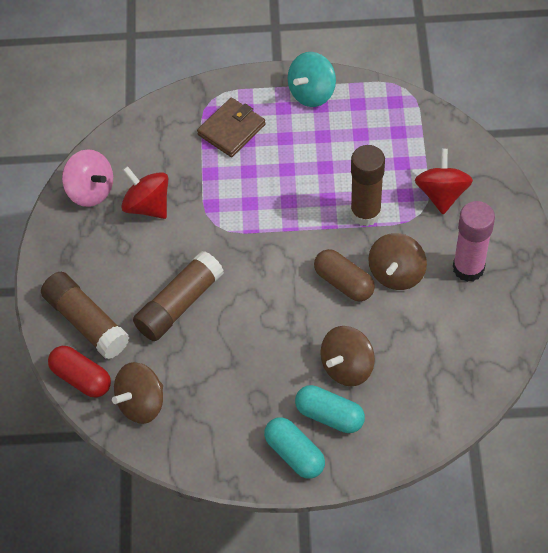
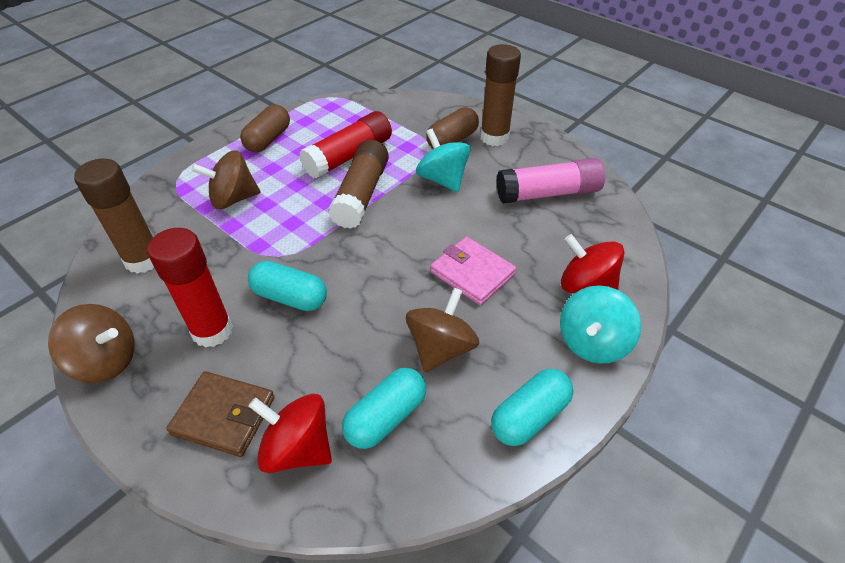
brown capsule: 1 -> 2
pink spinning top: 1 -> 0
pink wallet: 0 -> 1
red capsule: 1 -> 0
red glue stick: 0 -> 2
turquoise capsule: 2 -> 3
turquoise spinning top: 1 -> 2

